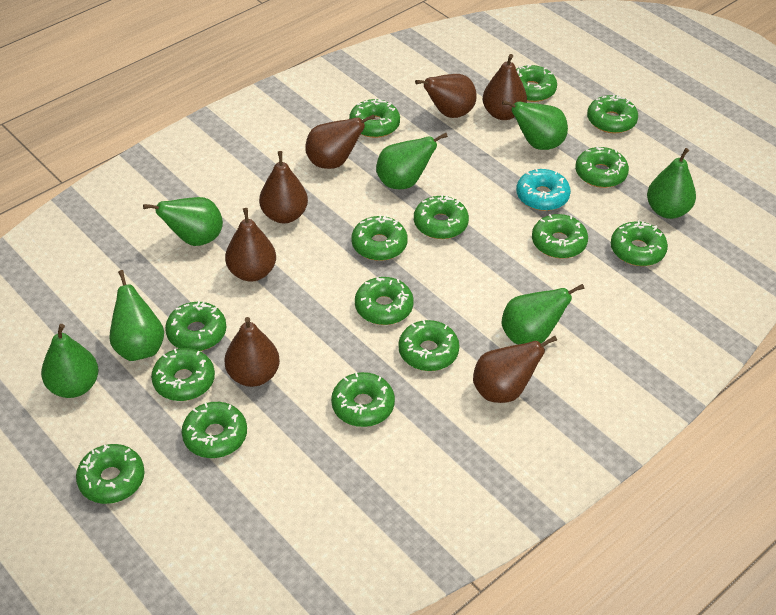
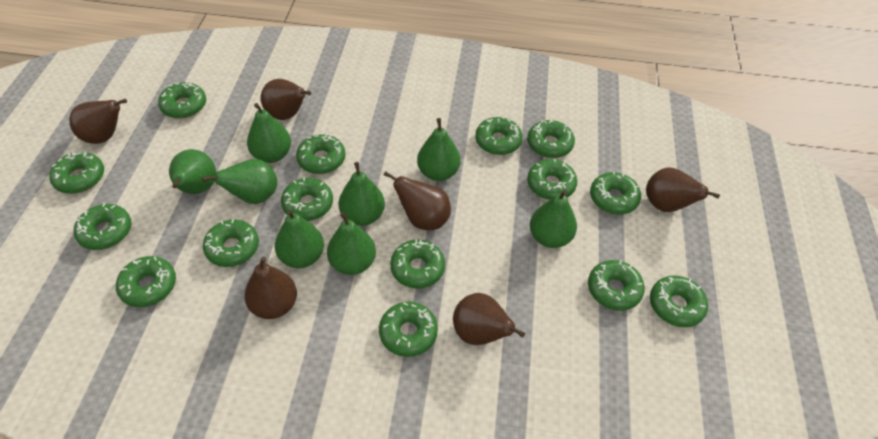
brown pear: 7 -> 6
green pear: 7 -> 8
turquoise donut: 1 -> 0

